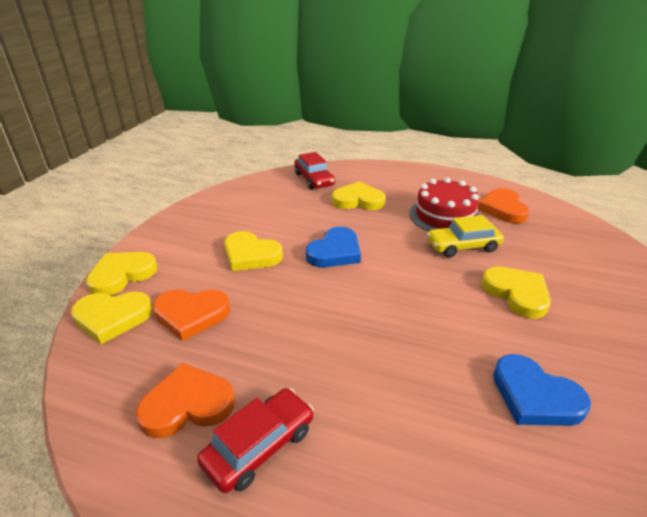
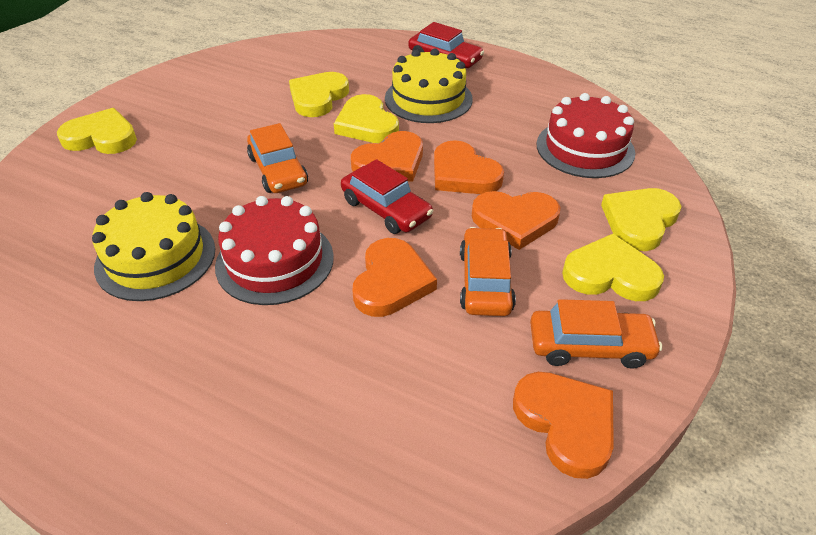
blue heart: 2 -> 0
orange car: 0 -> 3
orange heart: 3 -> 5
red cake: 1 -> 2
yellow cake: 0 -> 2
yellow car: 1 -> 0

